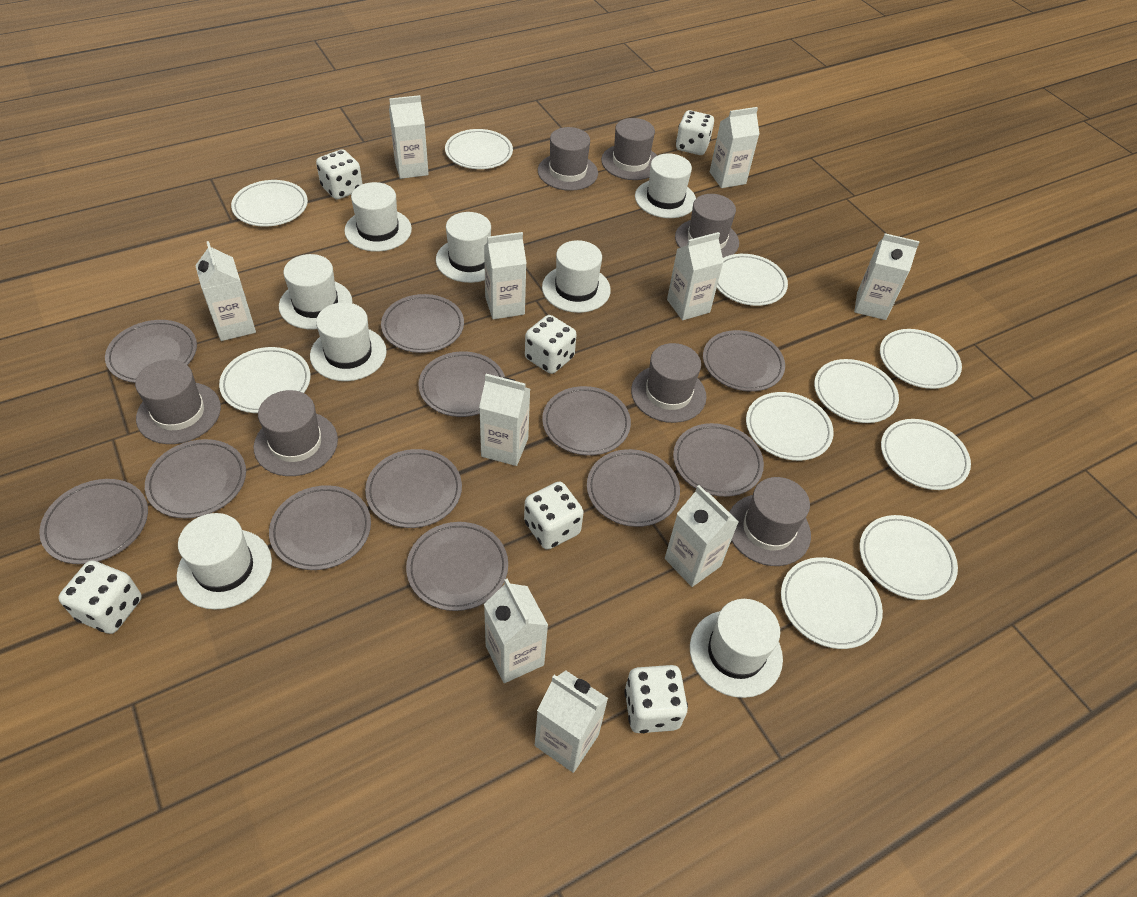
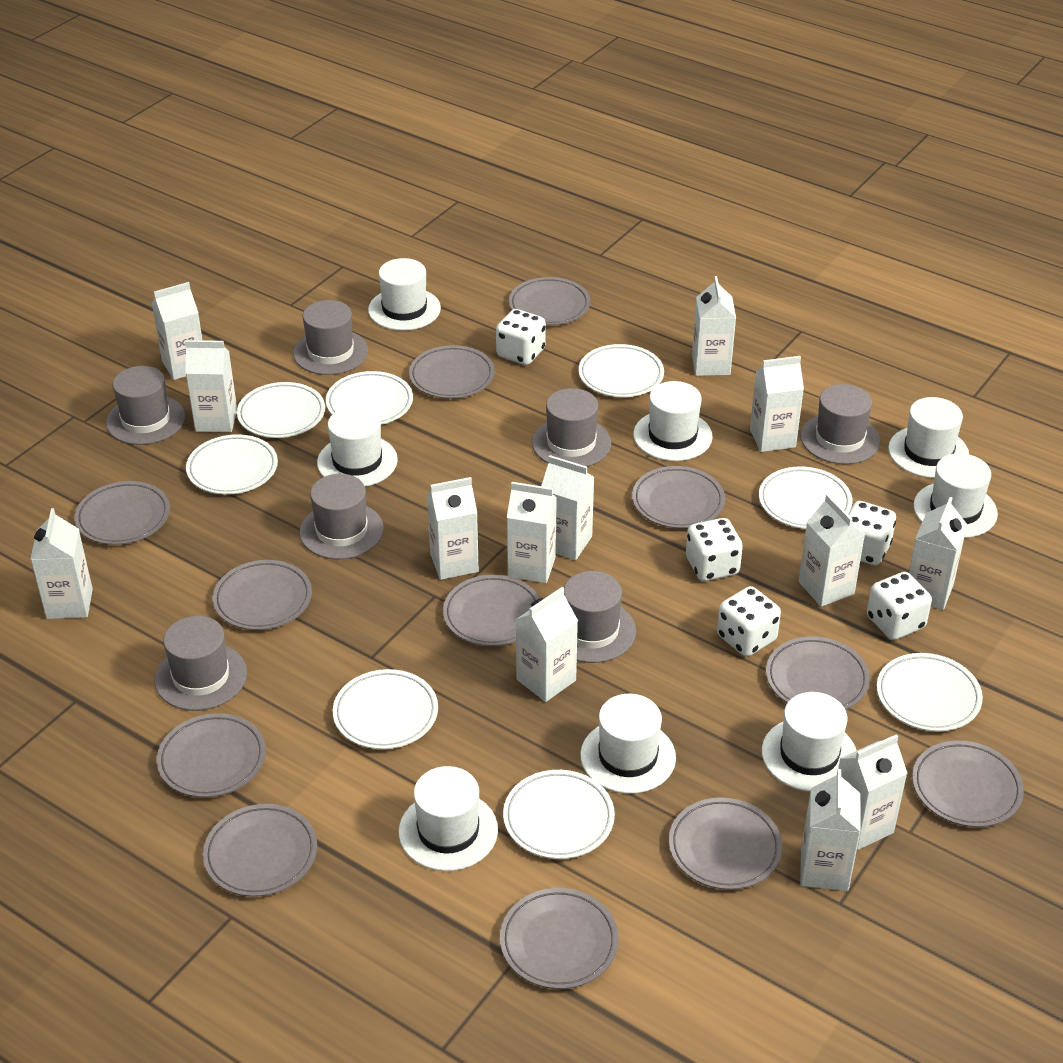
white carton: 10 -> 13
white dice: 6 -> 5
white plate: 10 -> 8

